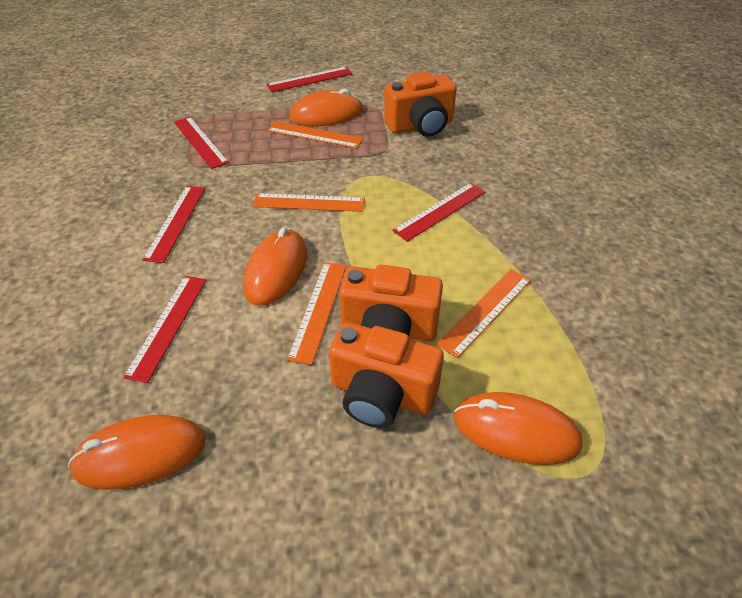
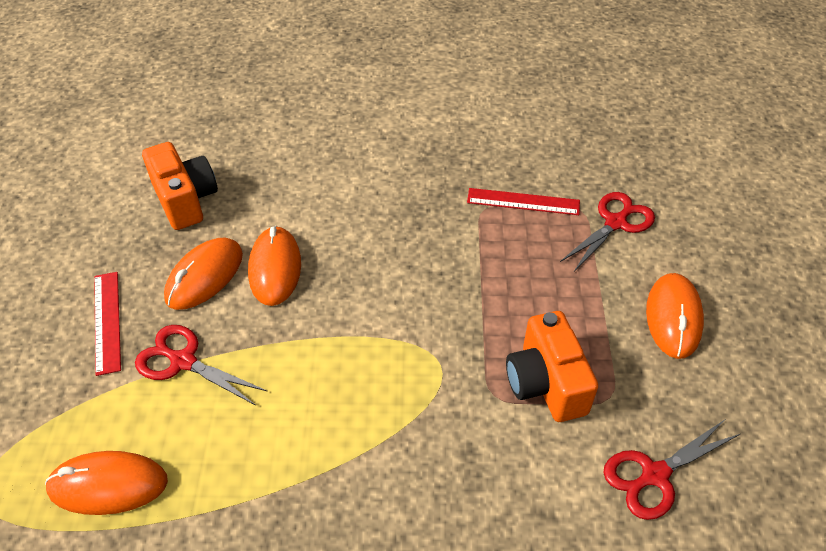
orange camera: 3 -> 2
orange ruler: 4 -> 0
red ruler: 5 -> 2
red scissors: 0 -> 3

